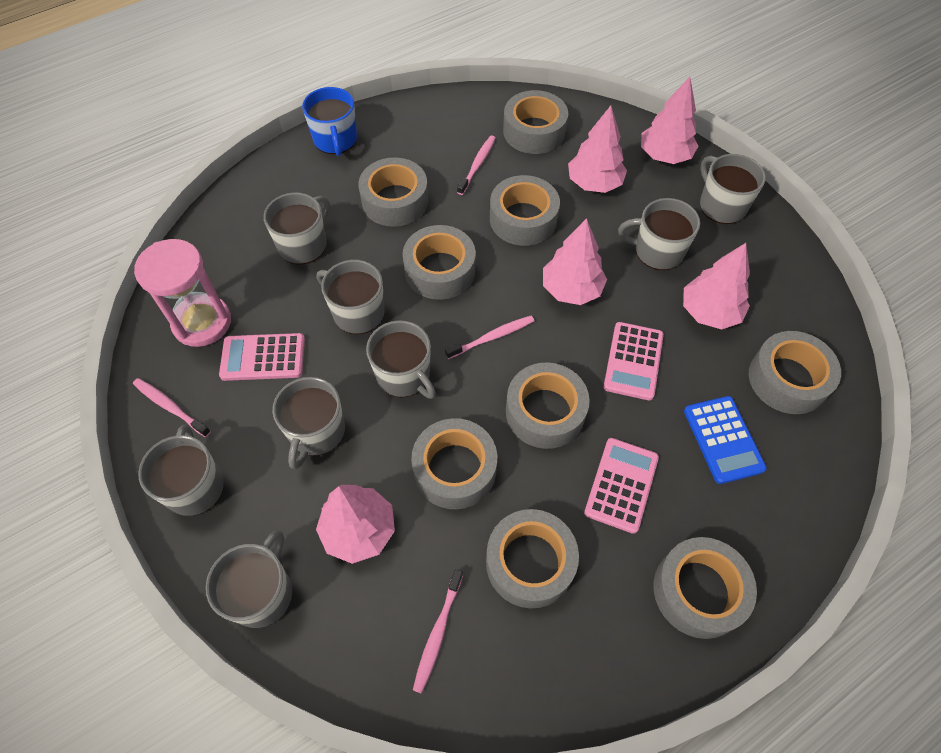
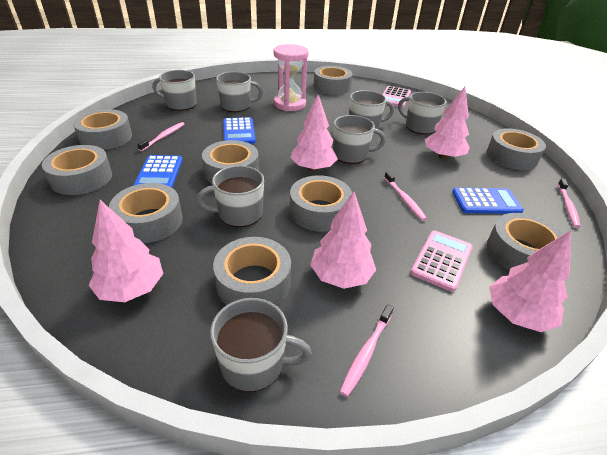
blue calculator: 1 -> 3
blue mug: 1 -> 0
grey mug: 8 -> 7
pink calculator: 3 -> 2

